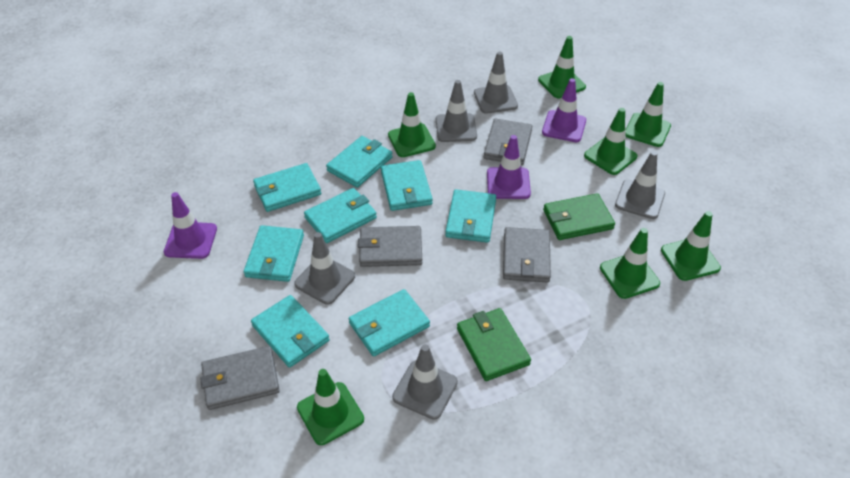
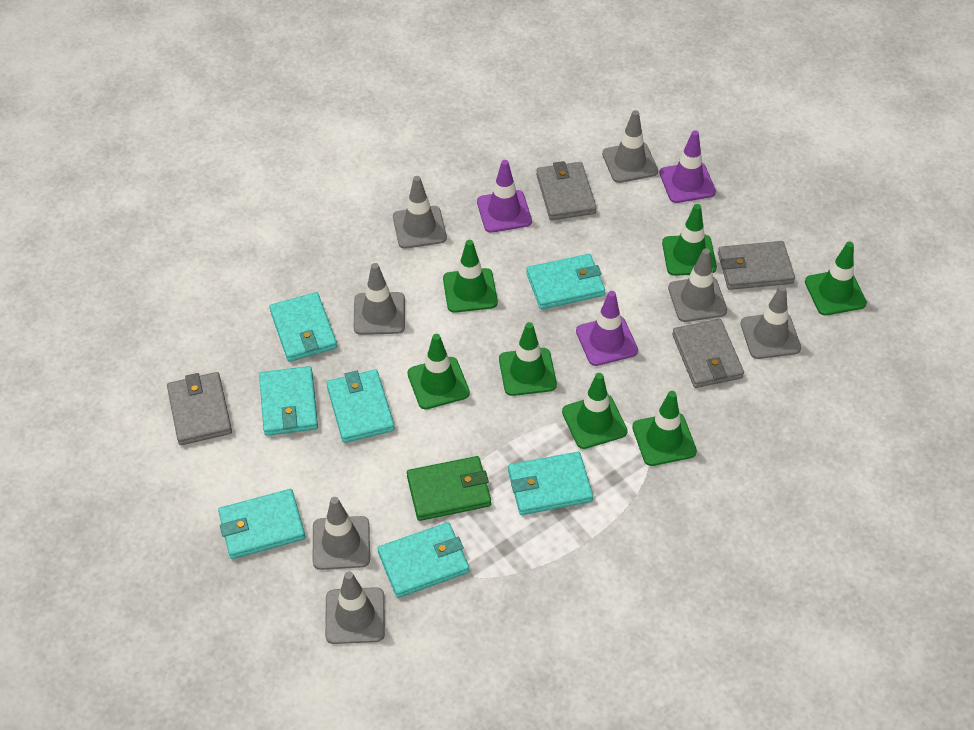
green wallet: 2 -> 1
grey traffic cone: 5 -> 7
turquoise wallet: 8 -> 7

